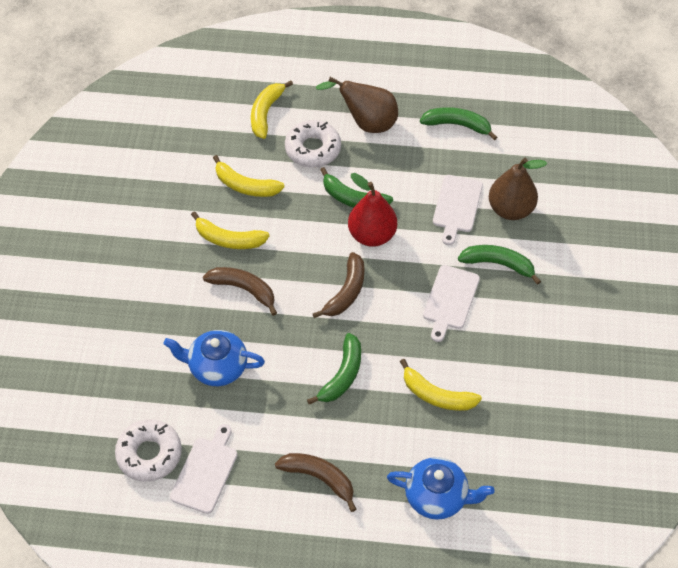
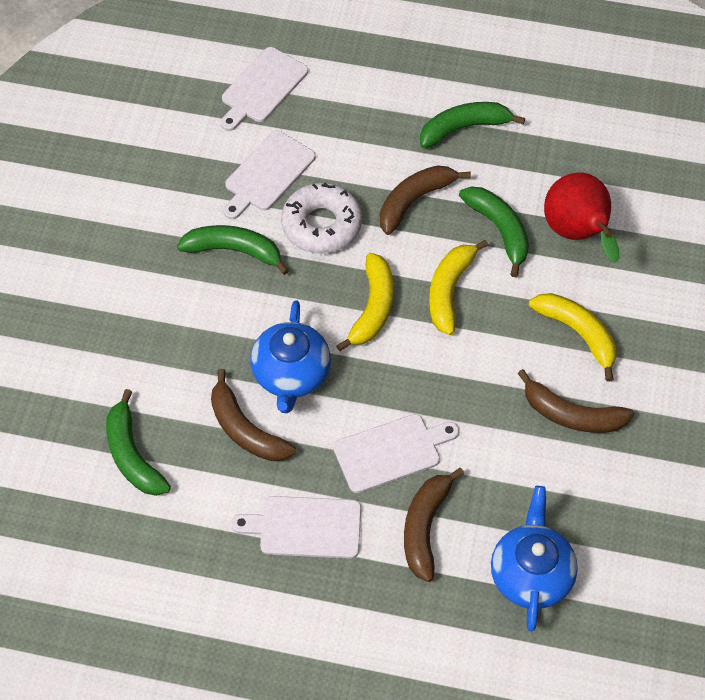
brown banana: 3 -> 4
brown pear: 2 -> 0
white cutting board: 3 -> 4
white donut: 2 -> 1
yellow banana: 4 -> 3

